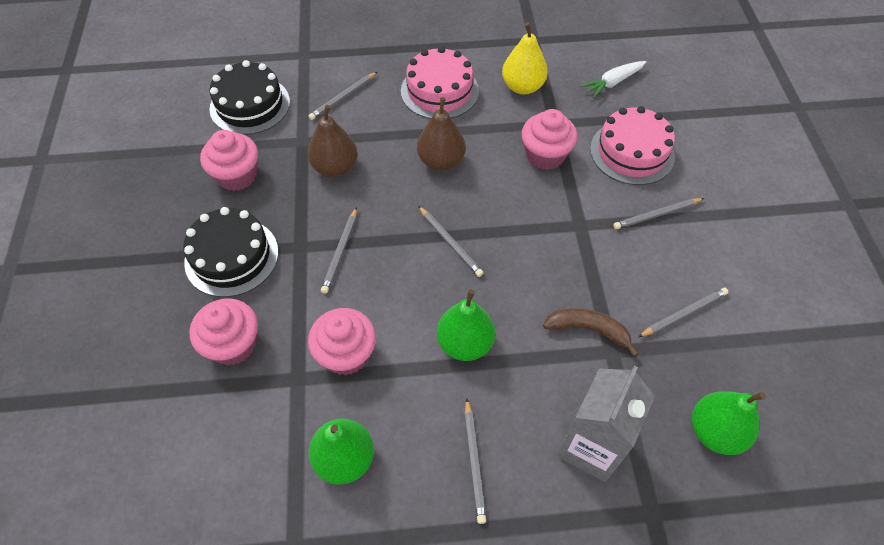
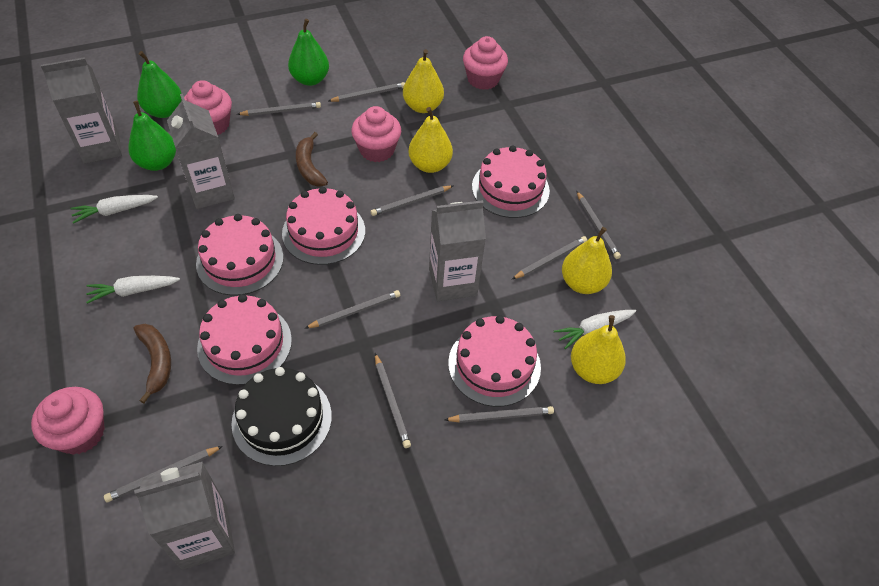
black cake: 2 -> 1
brown banana: 1 -> 2
brown pear: 2 -> 0
grey carton: 1 -> 4
grey pencil: 6 -> 9
pink cake: 2 -> 5
white carrot: 1 -> 3
yellow pear: 1 -> 4

